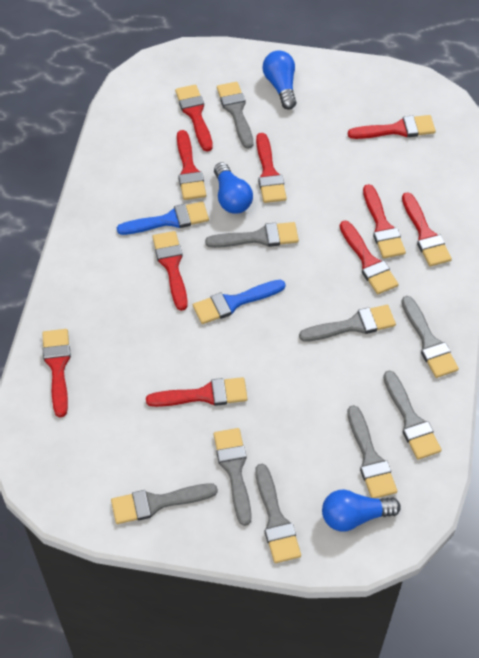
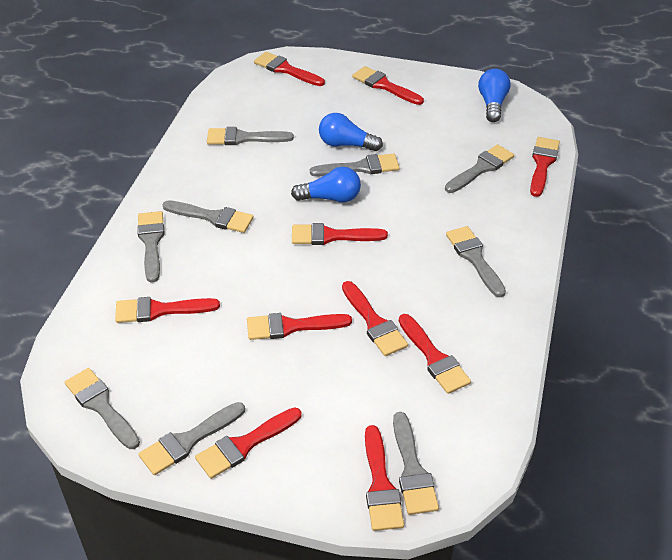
blue brush: 2 -> 0

